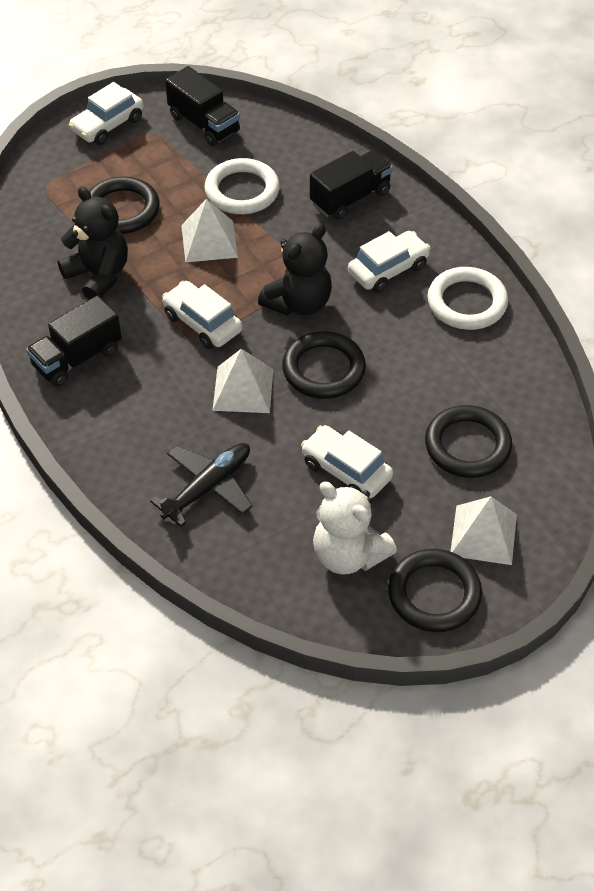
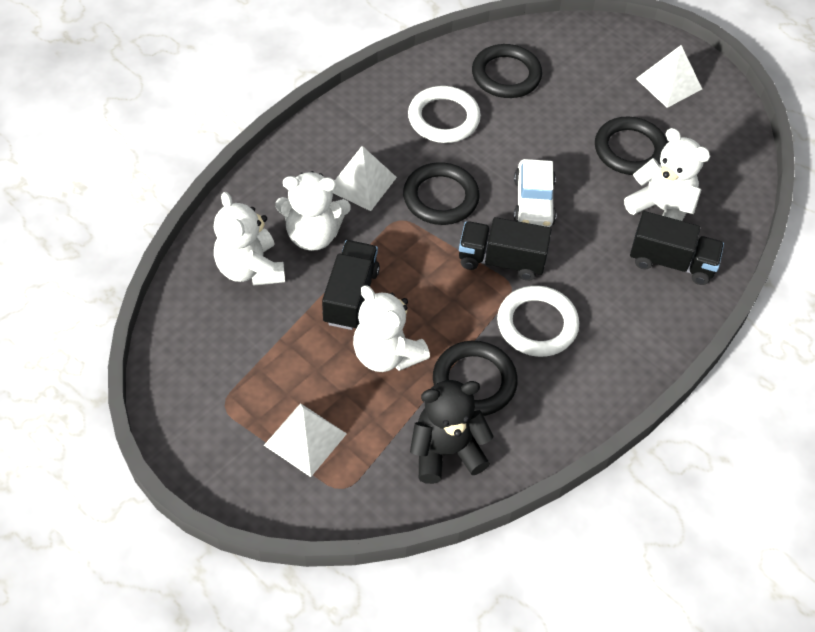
black plane: 1 -> 0
black teddy bear: 2 -> 1
white car: 4 -> 1
white teddy bear: 1 -> 4

